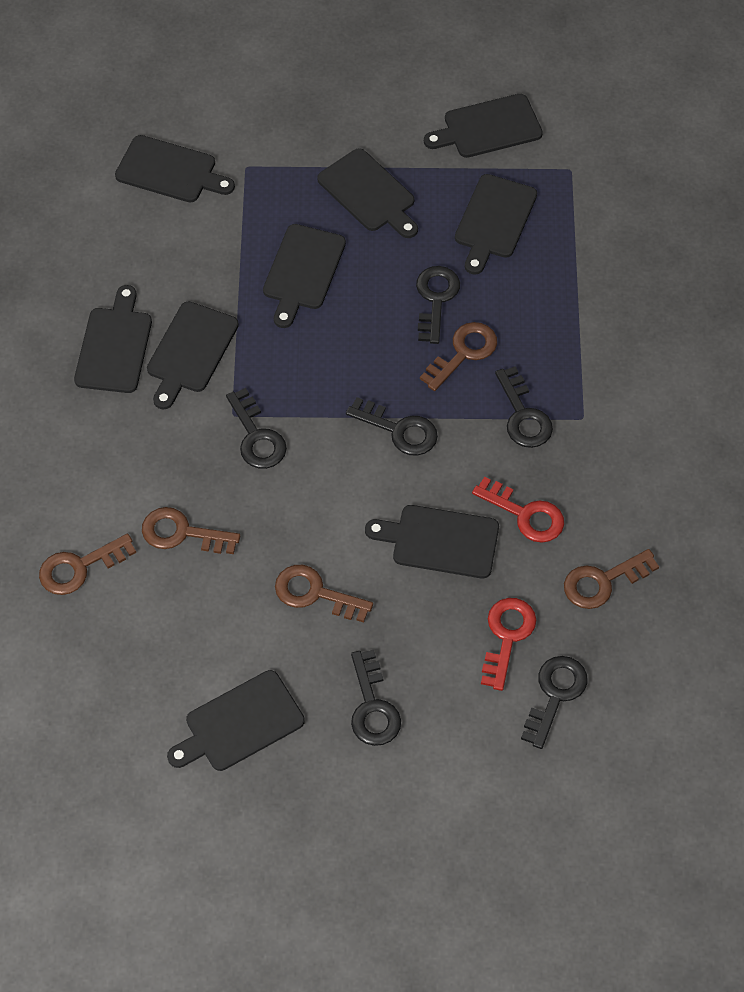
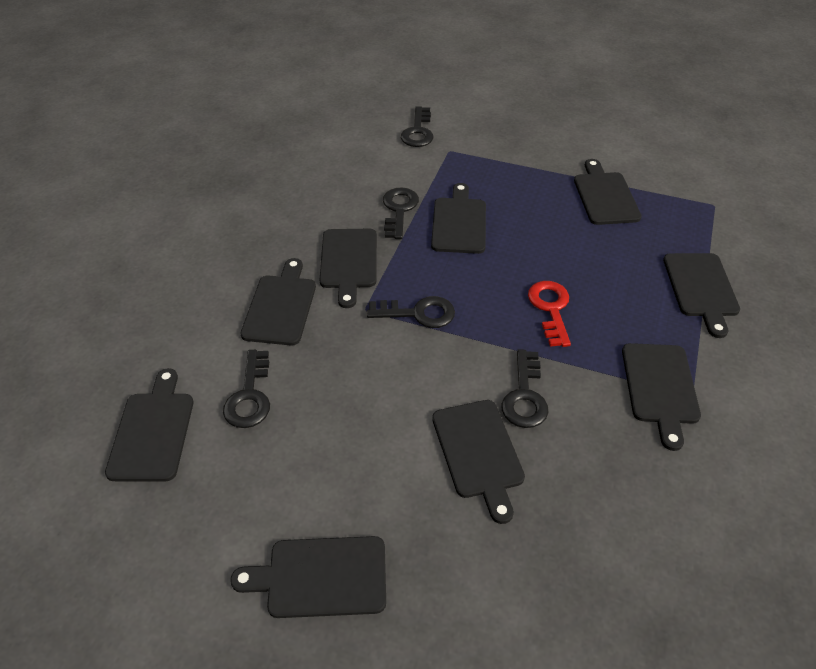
black key: 6 -> 5
brown key: 5 -> 0
red key: 2 -> 1

